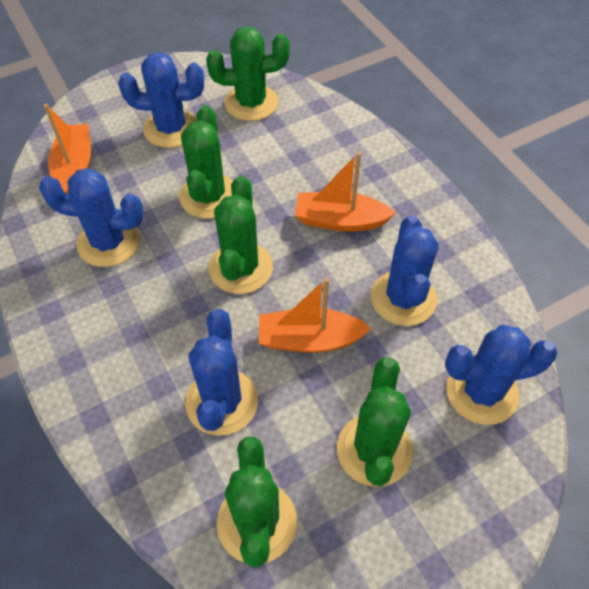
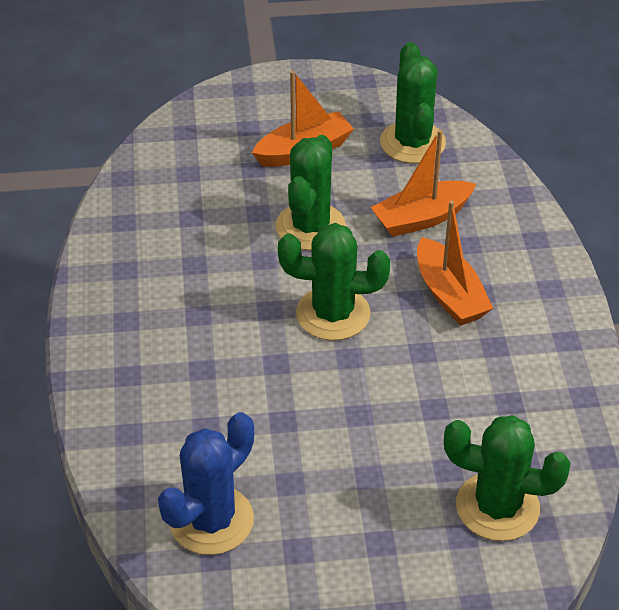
blue cactus: 5 -> 1
green cactus: 5 -> 4

